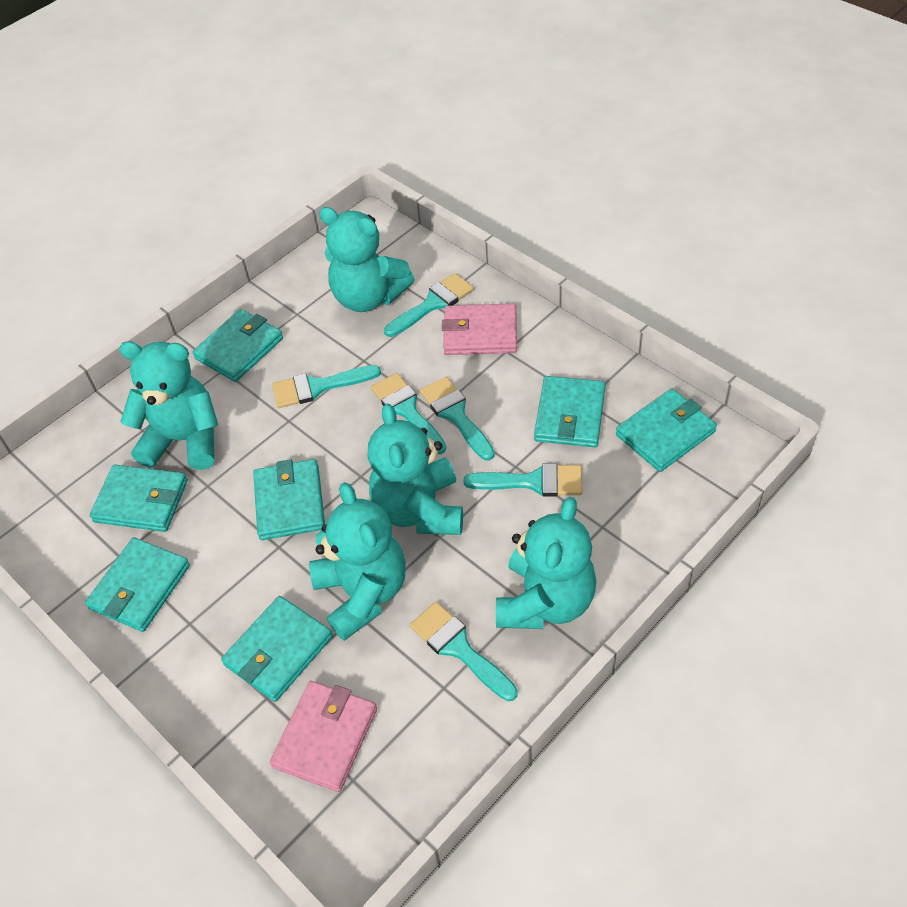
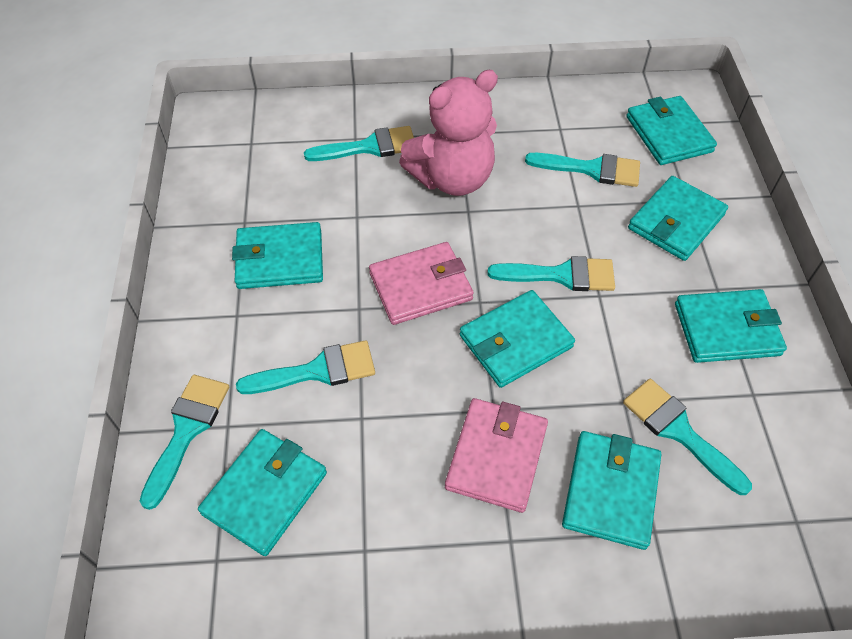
pink teddy bear: 0 -> 1
turquoise teddy bear: 5 -> 0

